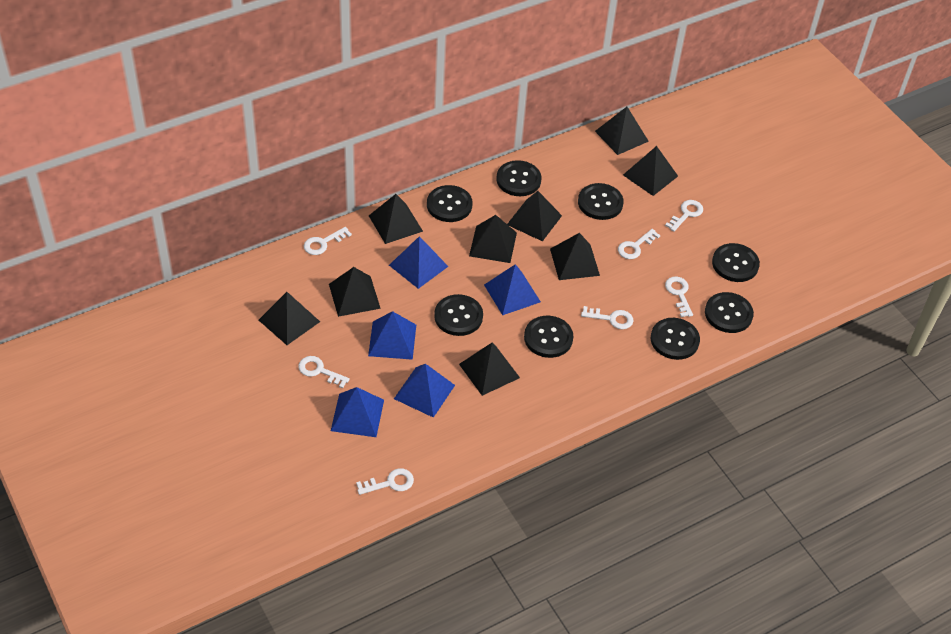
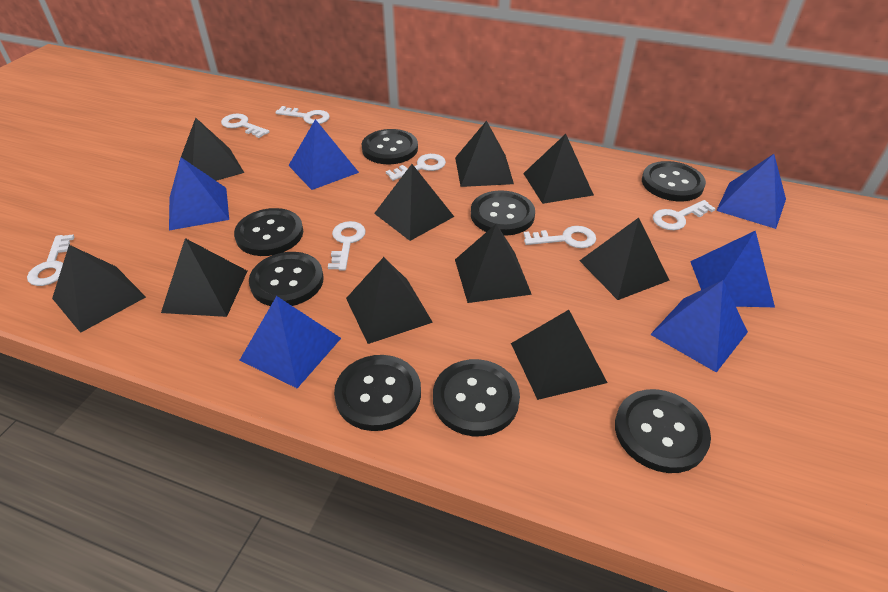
black pyramid: 9 -> 10
blue pyramid: 5 -> 6

